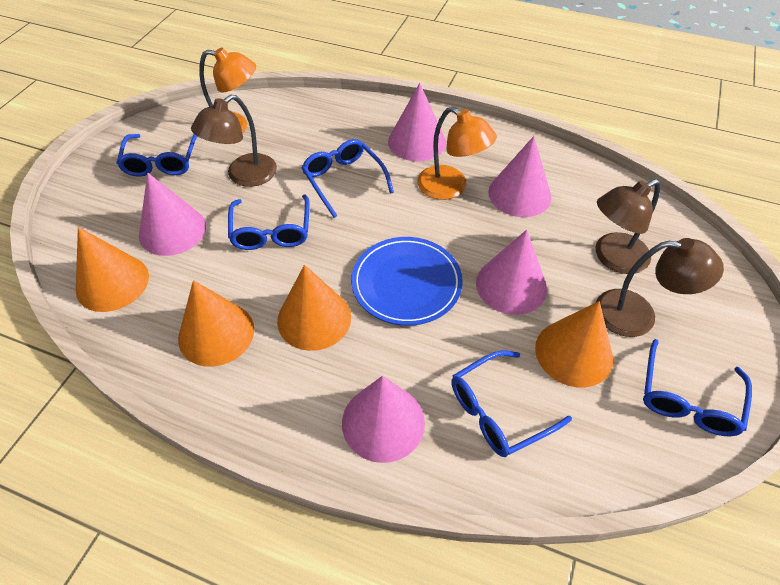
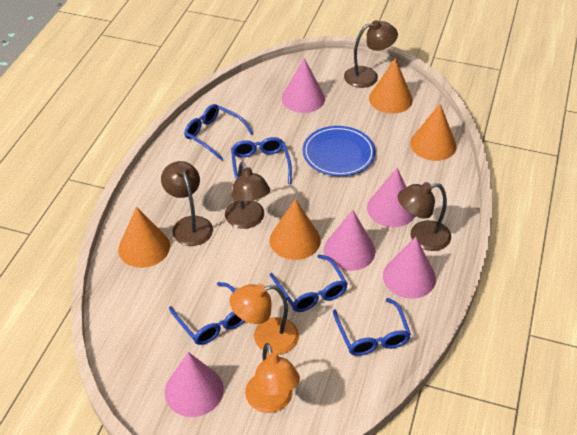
brown lamp: 3 -> 4

